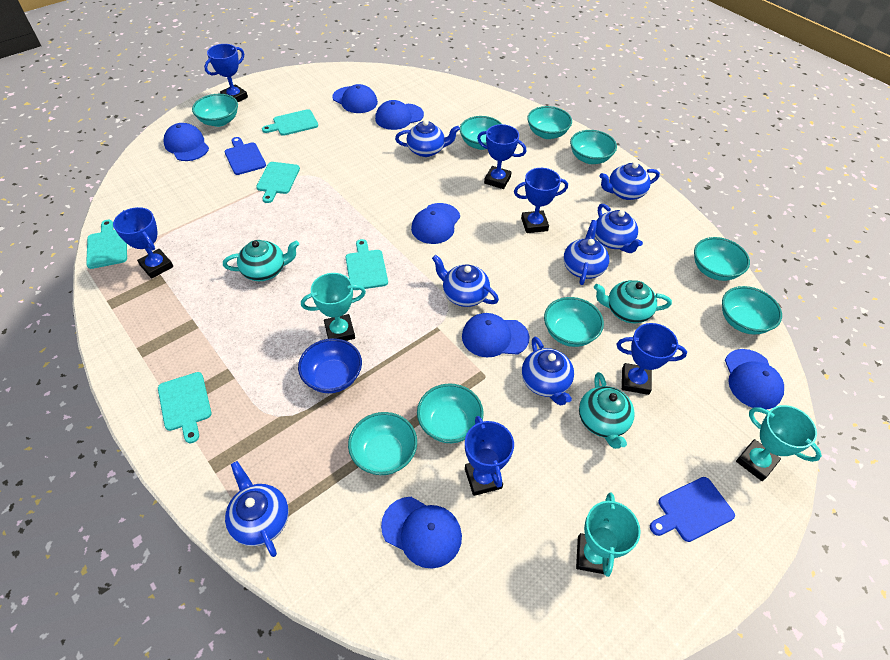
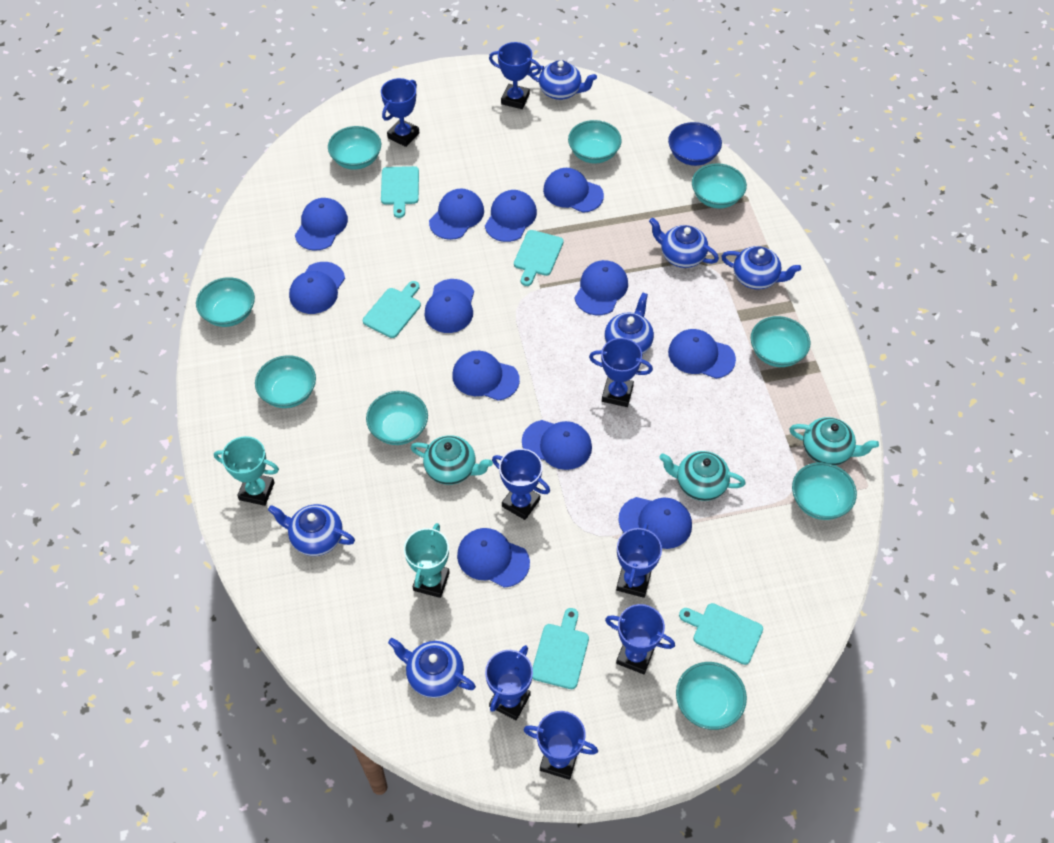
blue cap: 7 -> 12
blue cutting board: 2 -> 0
blue teapot: 7 -> 6
blue trophy: 6 -> 8
turquoise trophy: 3 -> 2

